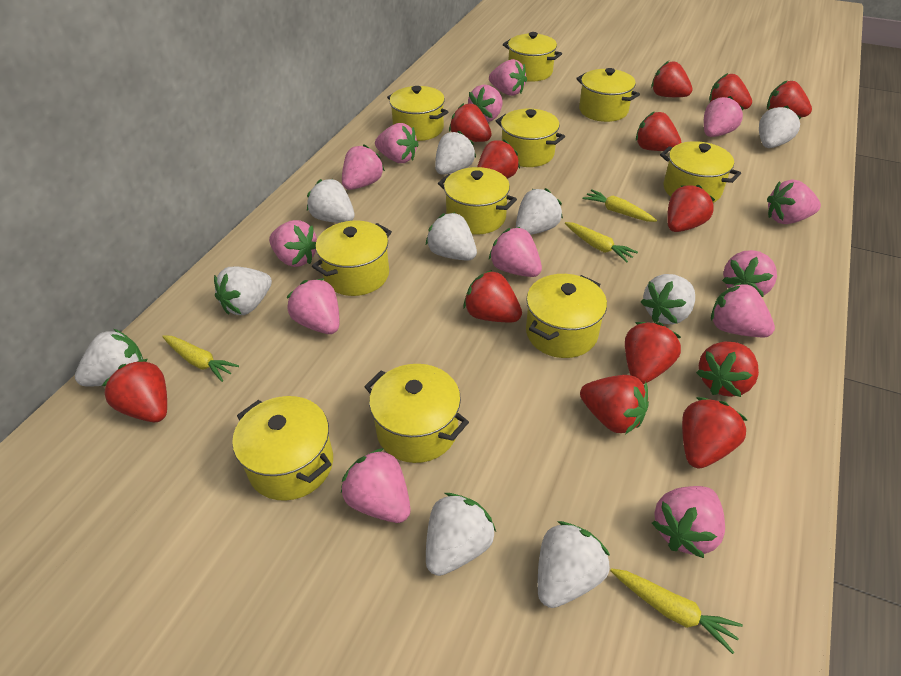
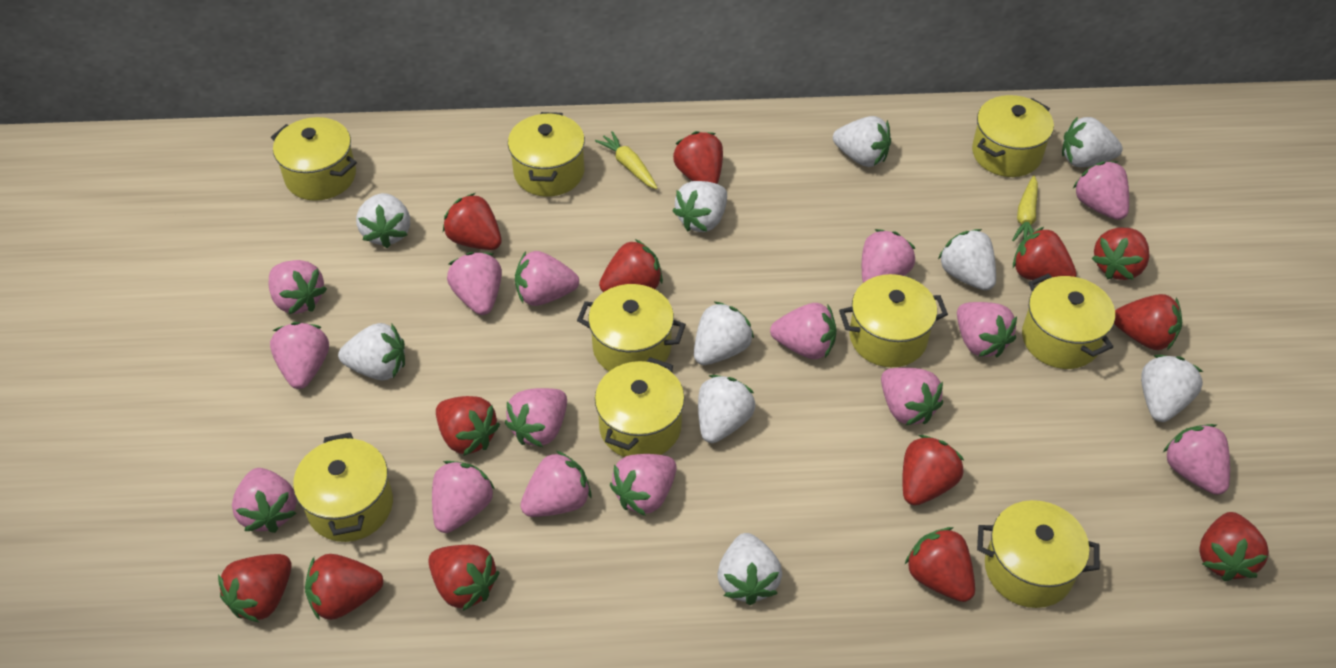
pink strawberry: 13 -> 15
yellow carrot: 4 -> 2
yellow pot: 10 -> 9

